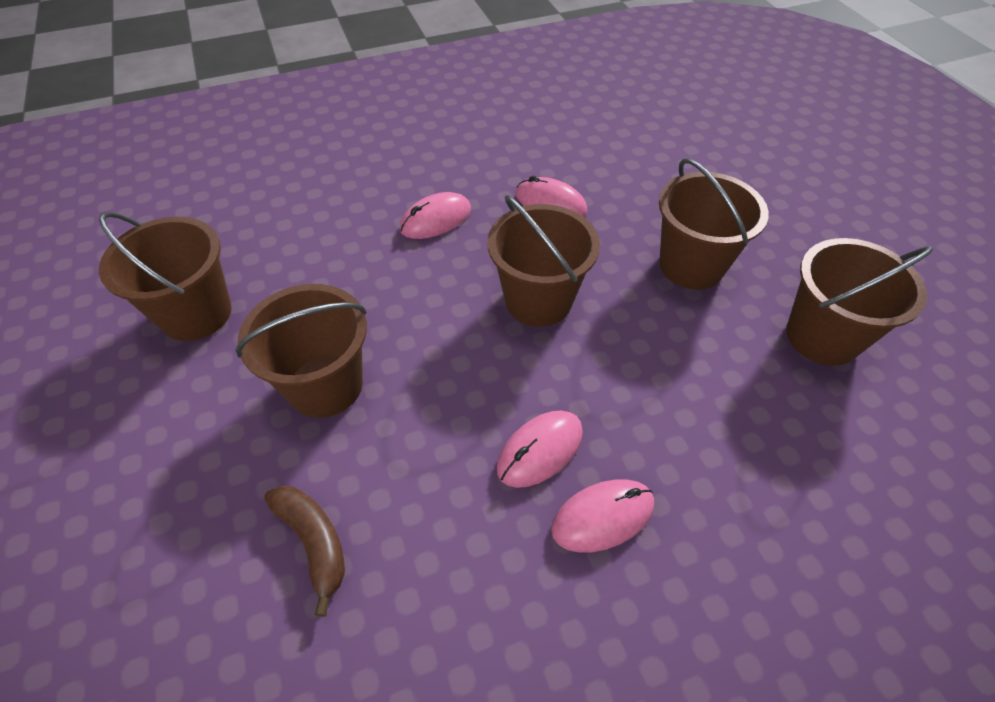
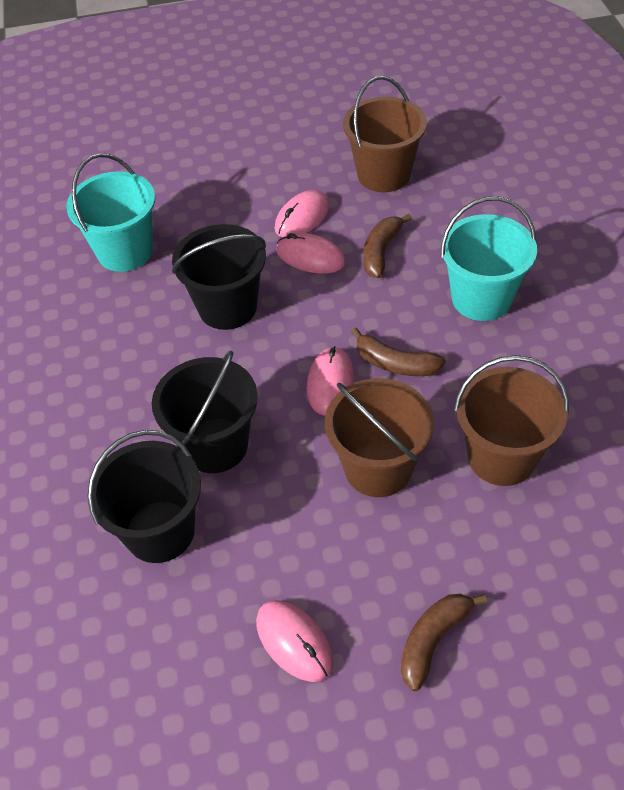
black bucket: 0 -> 3
brown banana: 1 -> 3
brown bucket: 5 -> 3
turquoise bucket: 0 -> 2

